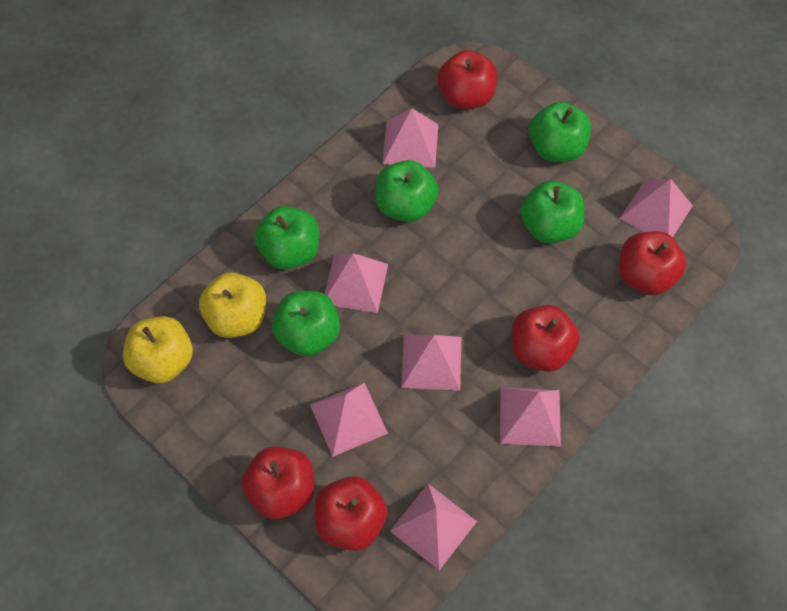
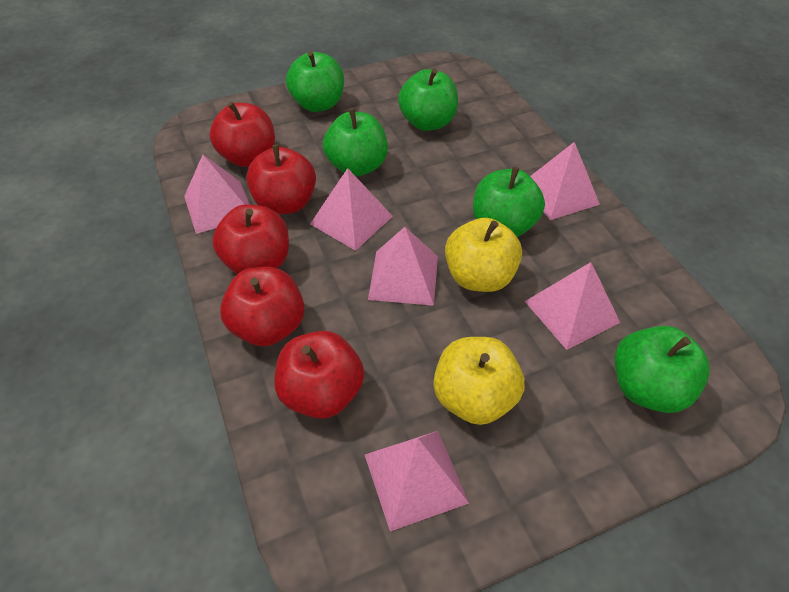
pink pyramid: 7 -> 6

